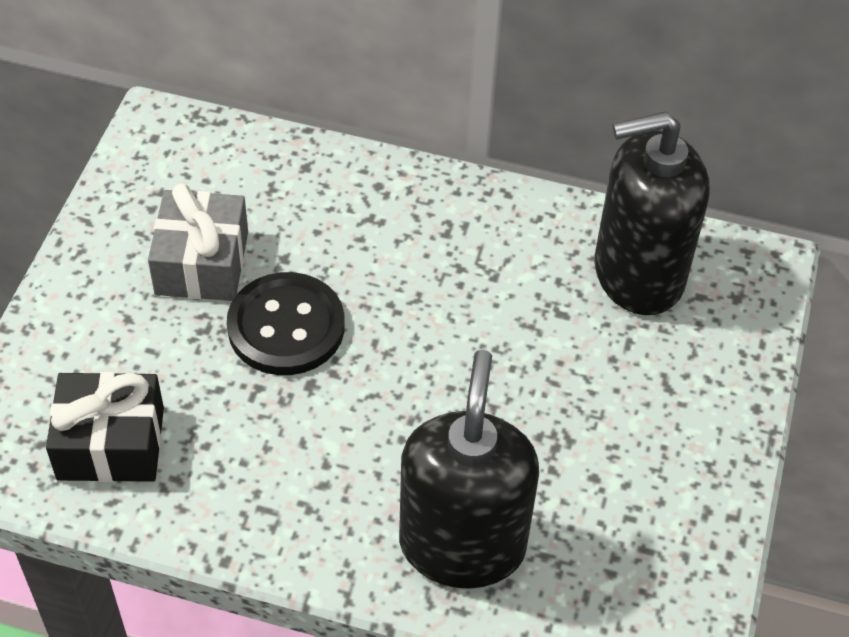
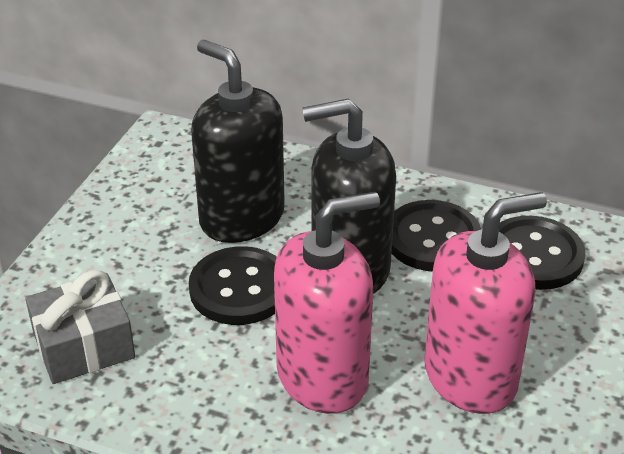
black button: 1 -> 3
black gift: 1 -> 0
pink soap dispenser: 0 -> 2

